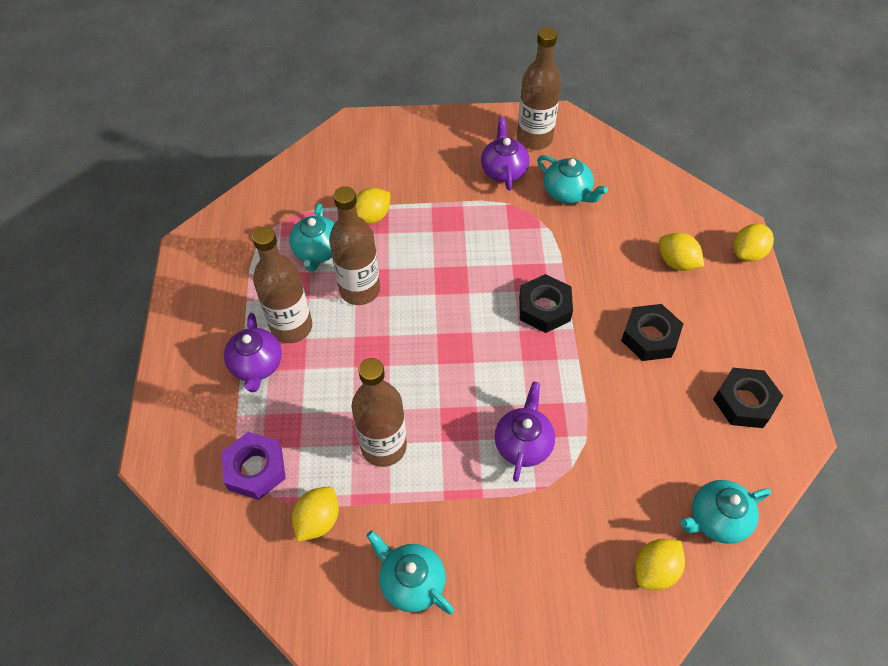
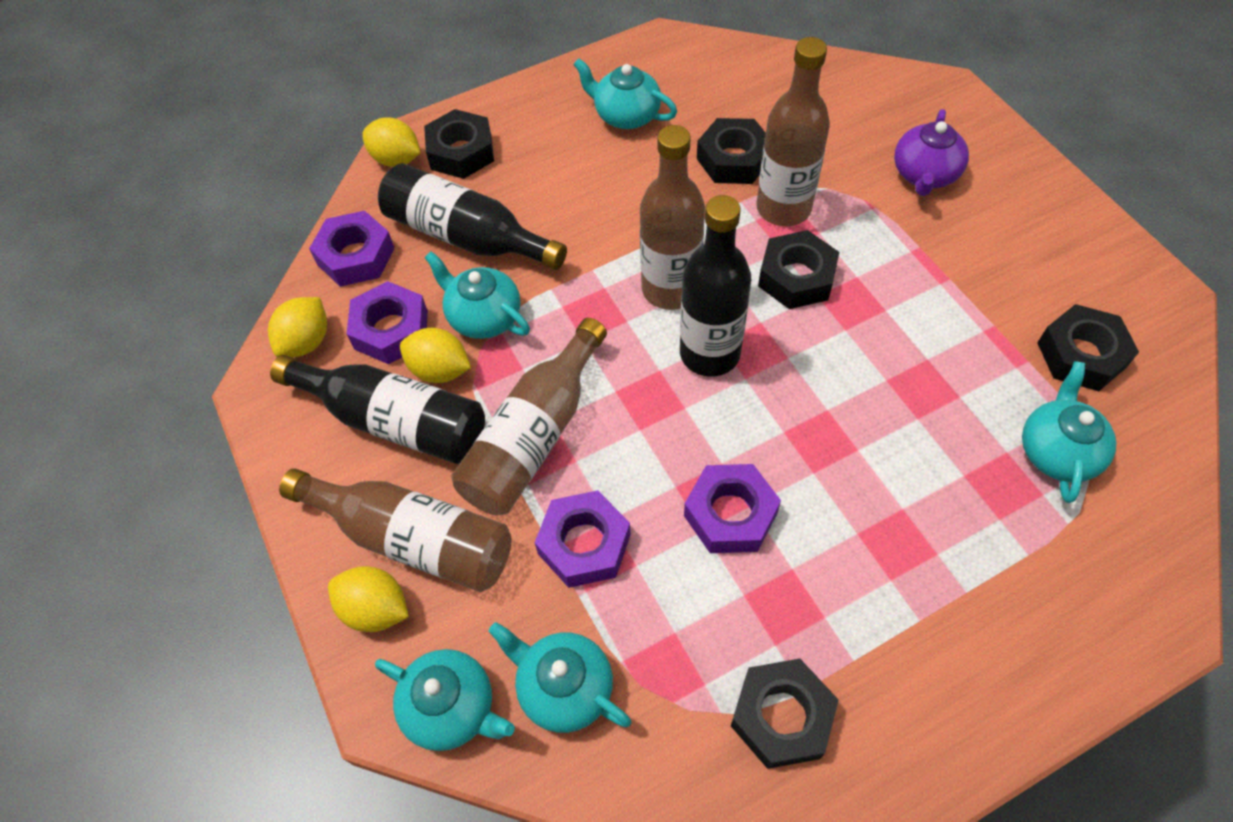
black bottle: 0 -> 3
black nut: 3 -> 5
purple nut: 1 -> 4
purple teapot: 3 -> 1
turquoise teapot: 4 -> 5
yellow lemon: 5 -> 4

